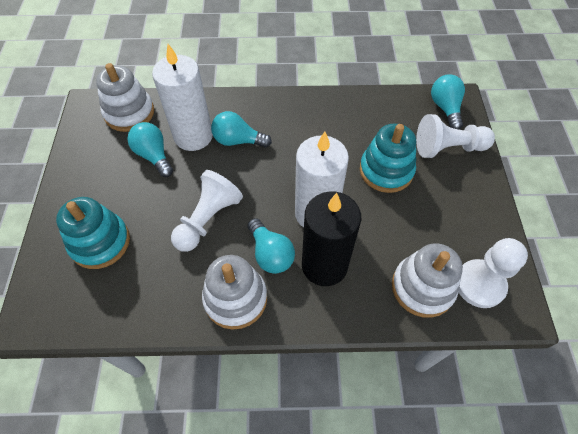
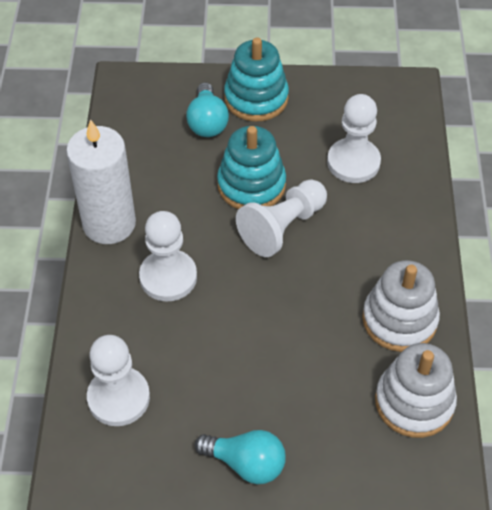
black candle: 1 -> 0
turquoise light bulb: 4 -> 2
white candle: 2 -> 1
white pawn: 3 -> 4
white stacking toy: 3 -> 2

